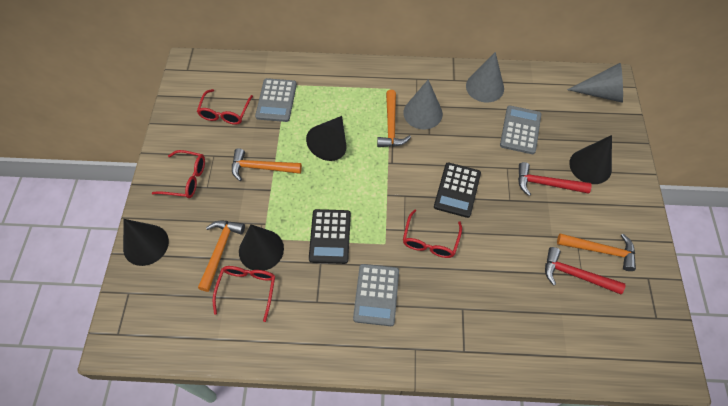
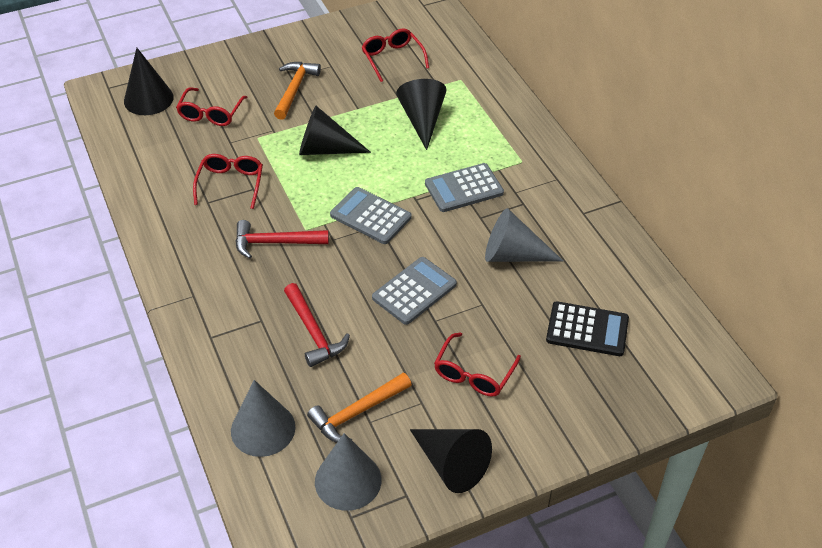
black calculator: 2 -> 1
orange hammer: 4 -> 2

